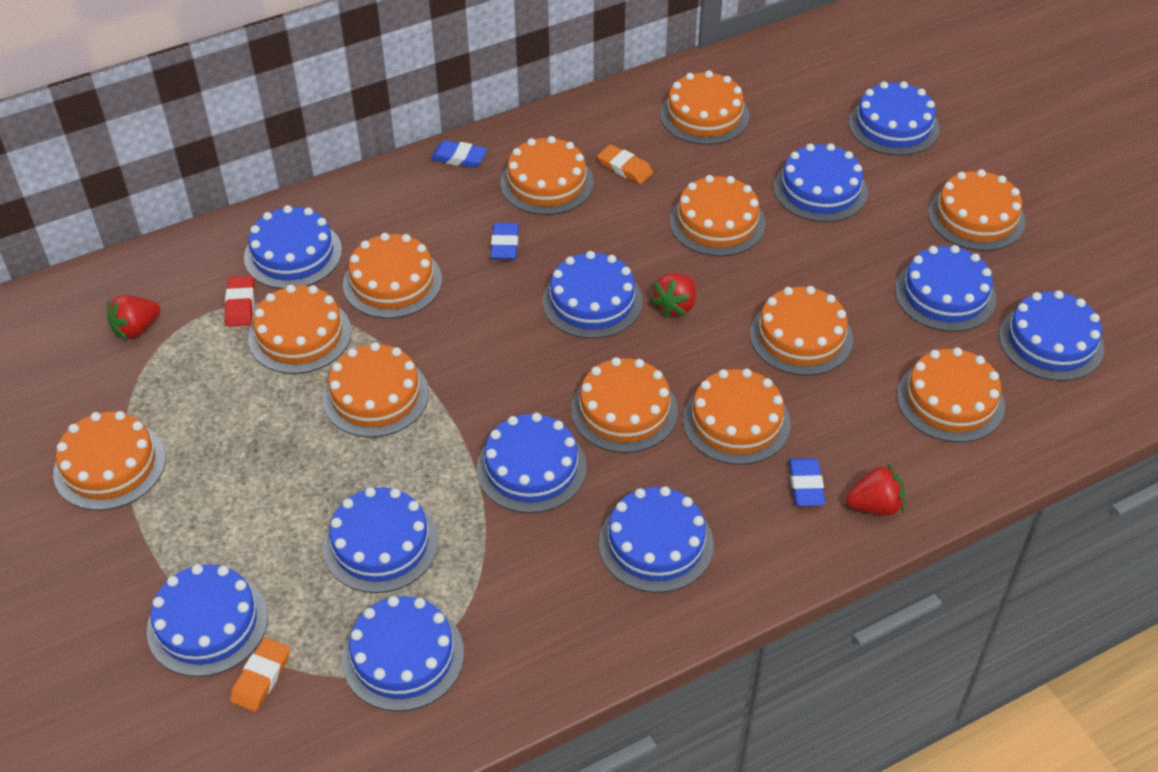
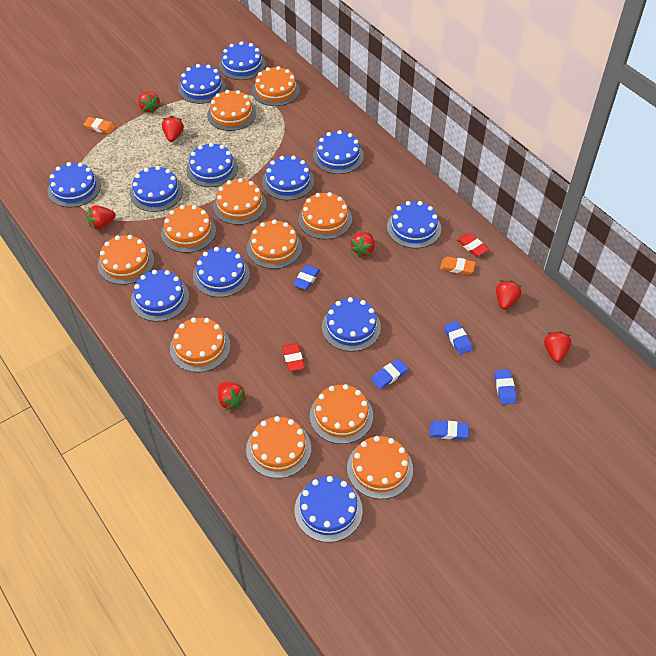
blue cake: 11 -> 12
blue eraser: 3 -> 5
orange cake: 12 -> 11
red eraser: 1 -> 2
red strawberry: 3 -> 7

